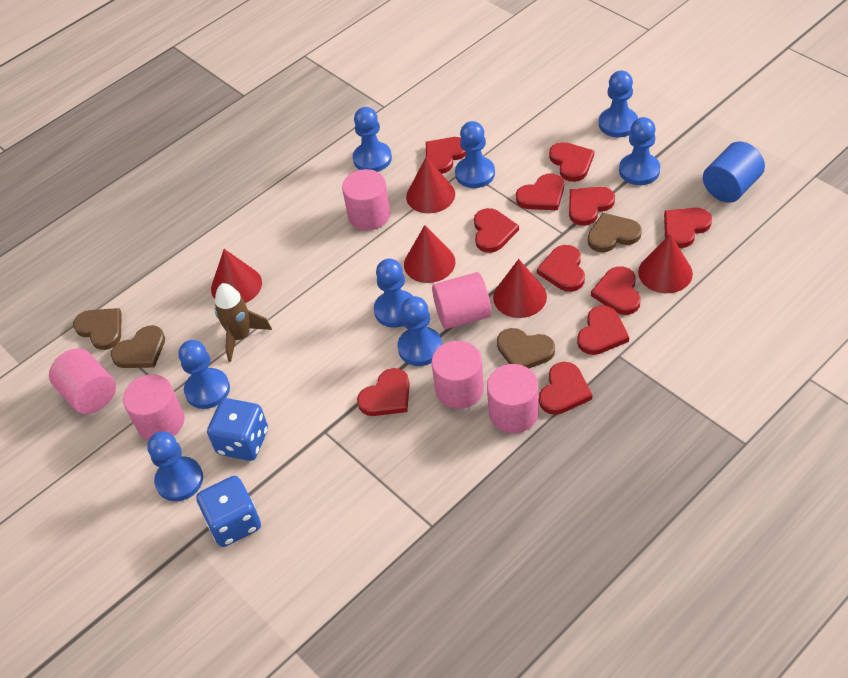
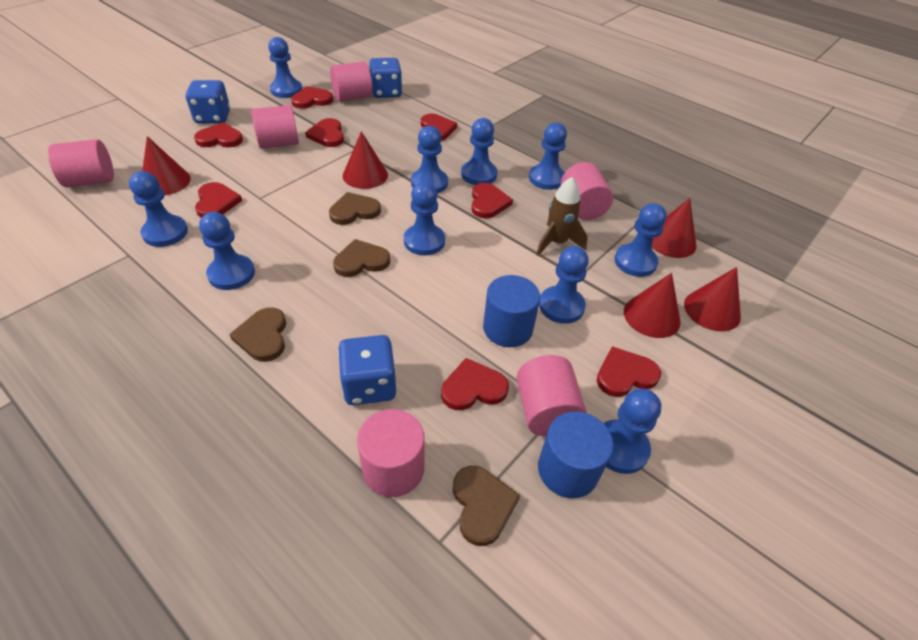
blue cylinder: 1 -> 2
blue dice: 2 -> 3
blue pawn: 8 -> 10
red heart: 11 -> 8

